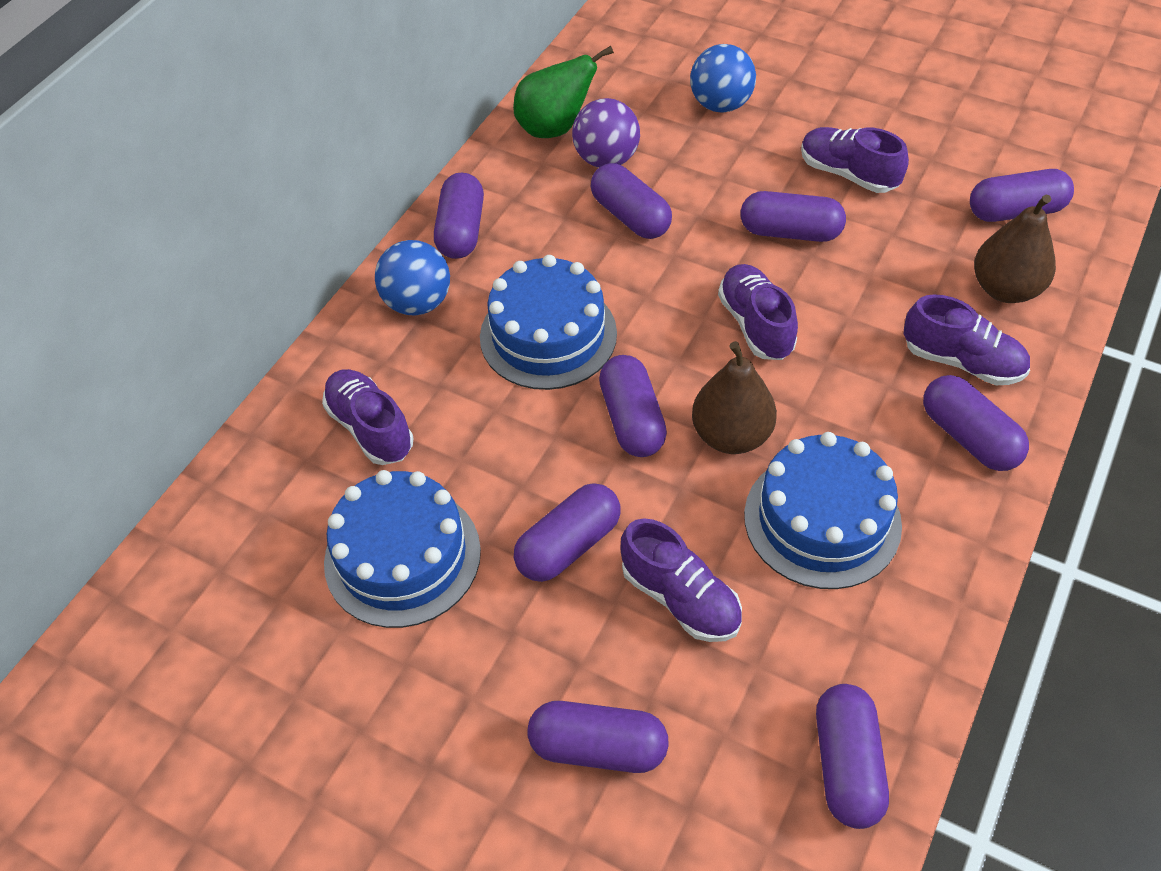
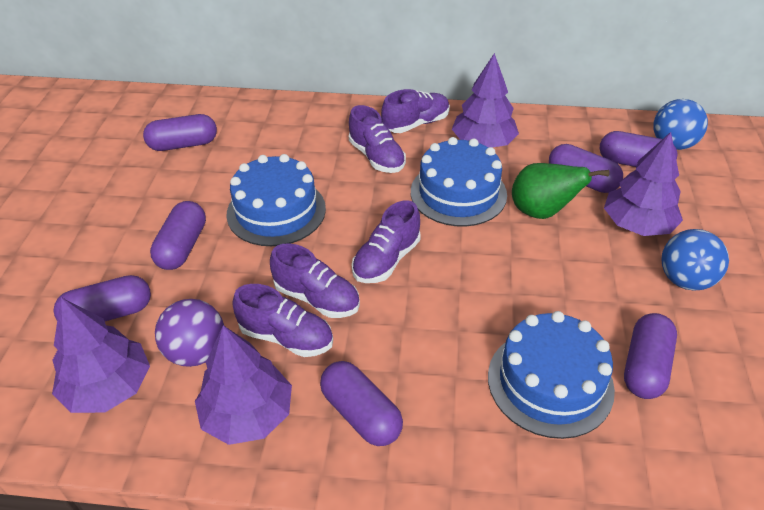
brown pear: 2 -> 0
purple capsule: 9 -> 7
purple tree: 0 -> 4

